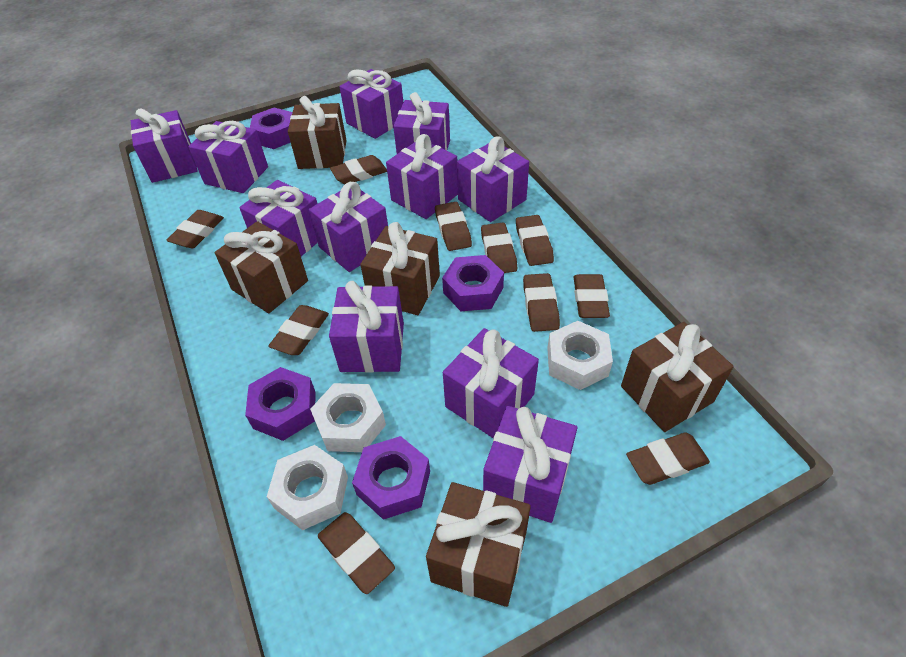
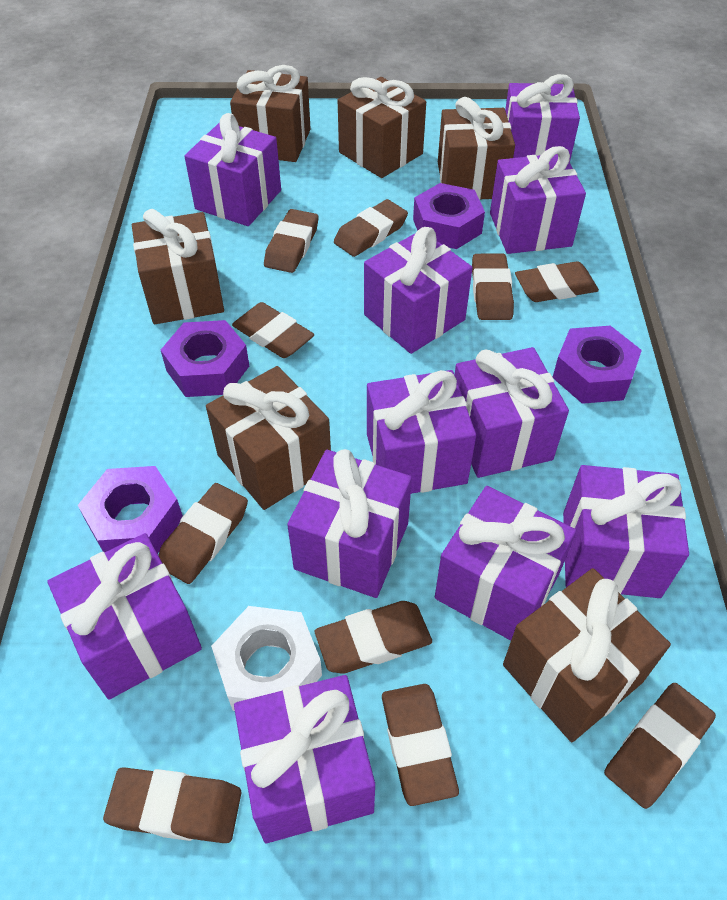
brown gift: 5 -> 6
white nut: 3 -> 1

